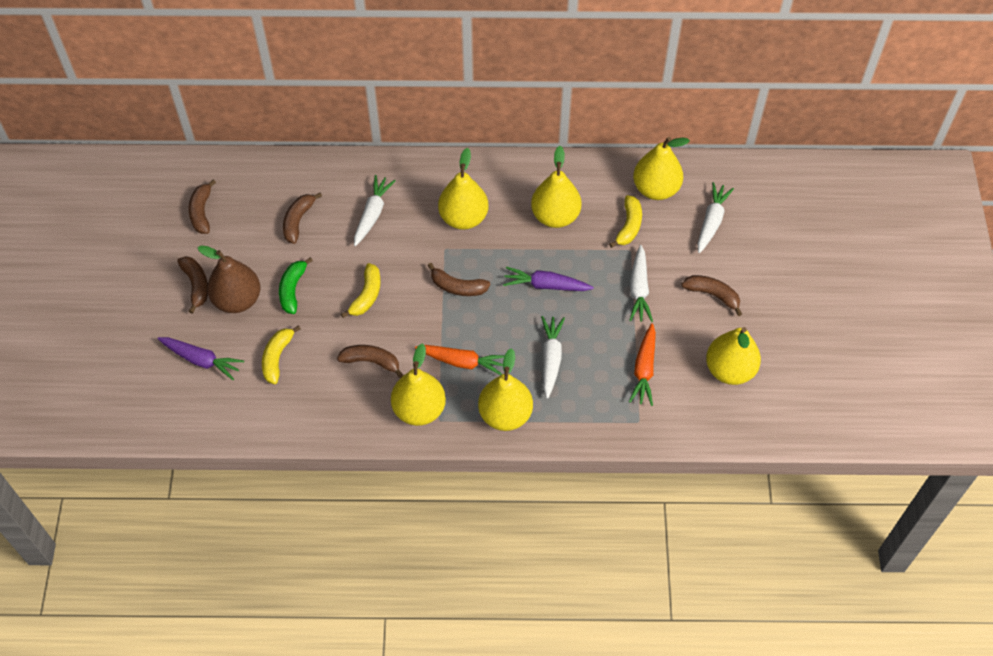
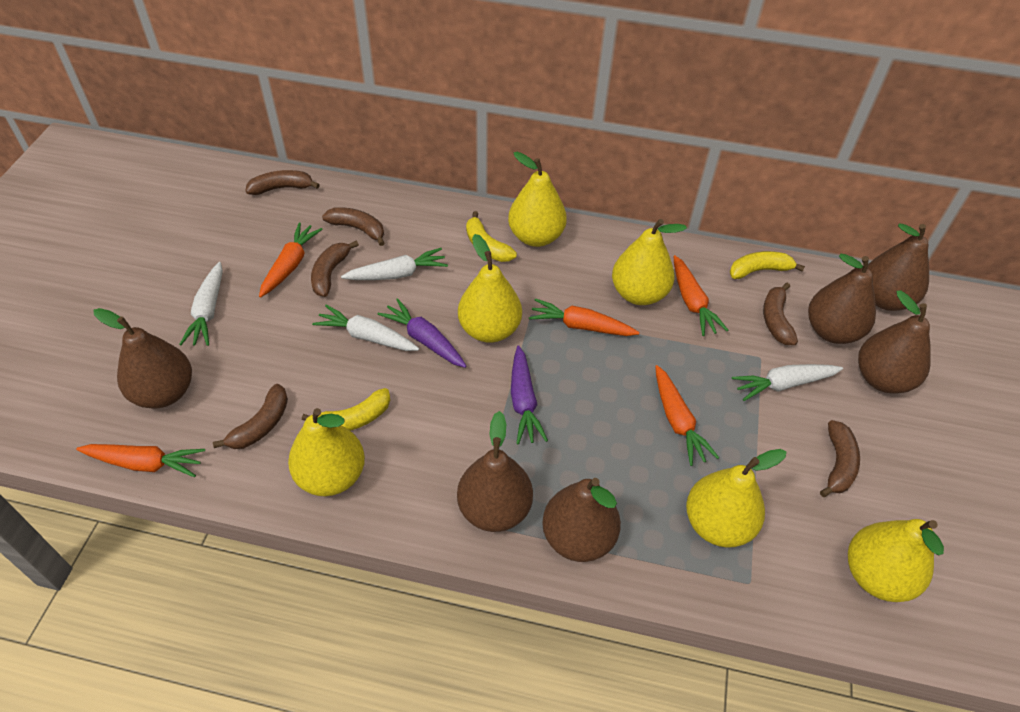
brown pear: 1 -> 6
green banana: 1 -> 0
orange carrot: 2 -> 5

